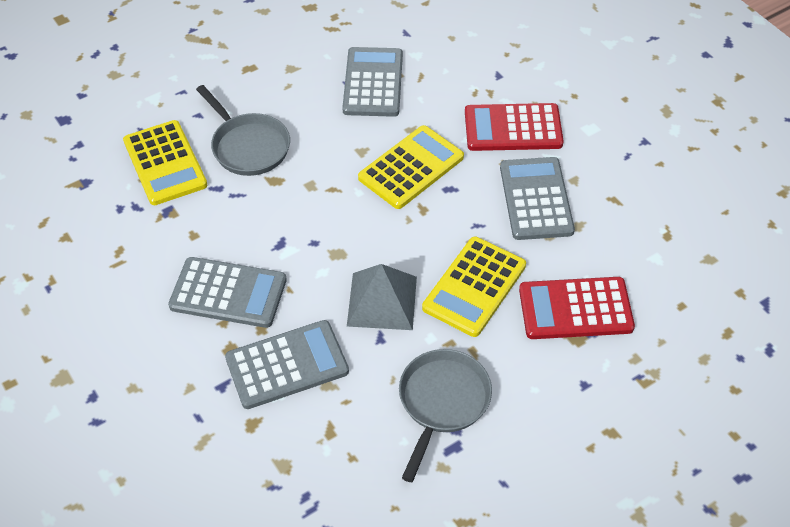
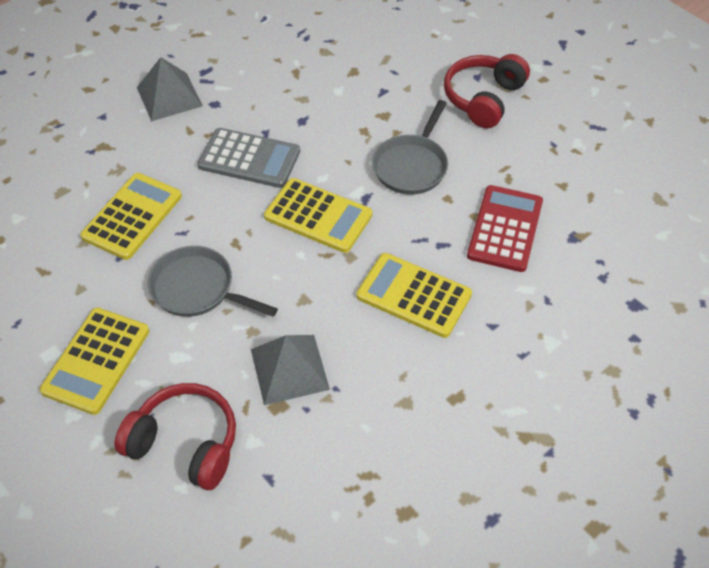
grey calculator: 4 -> 1
grey pyramid: 1 -> 2
red calculator: 2 -> 1
red headphones: 0 -> 2
yellow calculator: 3 -> 4

